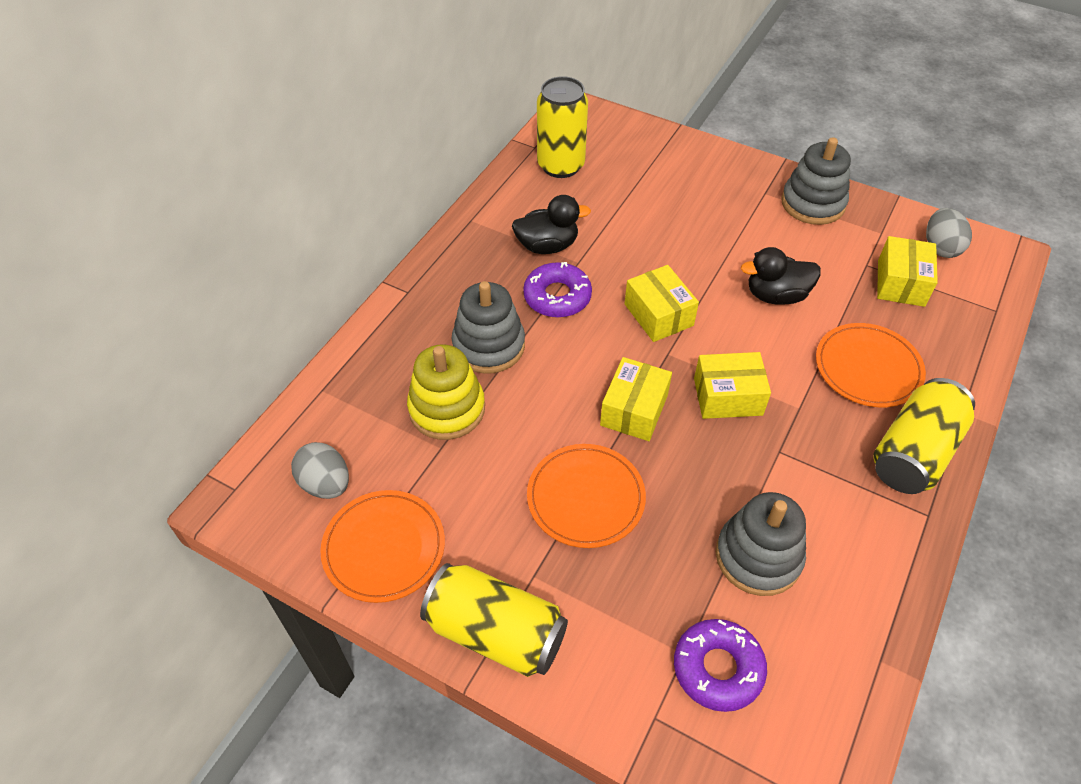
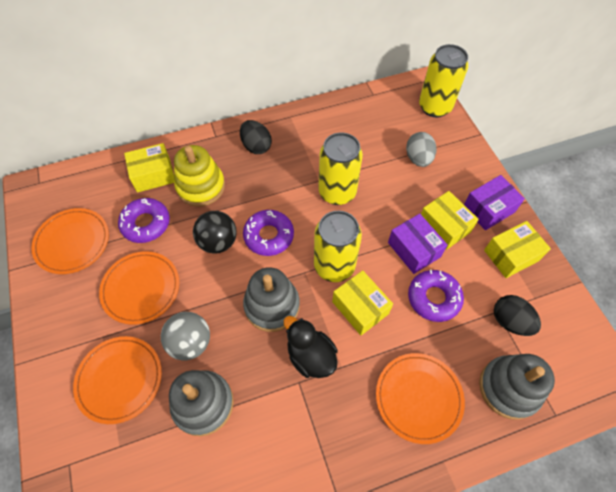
black ball: 0 -> 1
black duck: 2 -> 1
black egg: 0 -> 2
grey ball: 0 -> 1
grey egg: 2 -> 1
orange plate: 3 -> 4
purple box: 0 -> 2
purple donut: 2 -> 3

